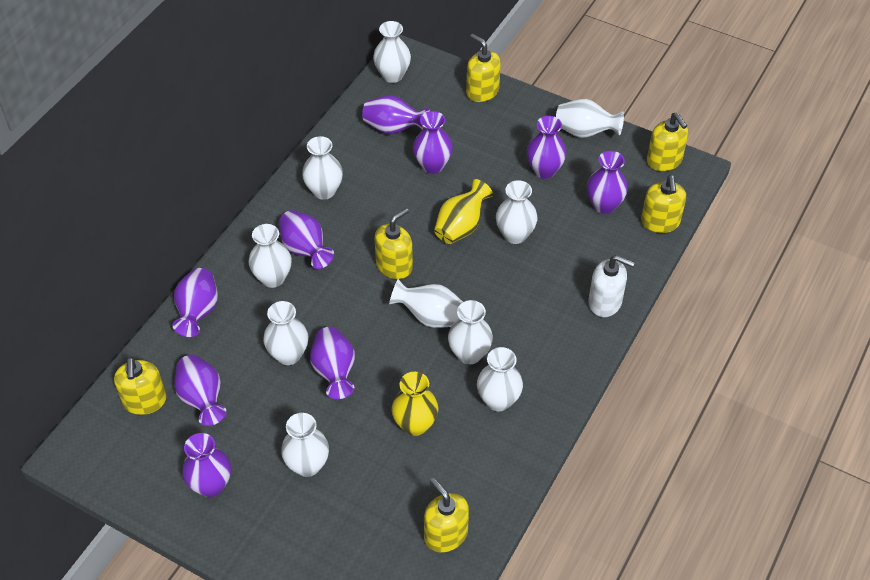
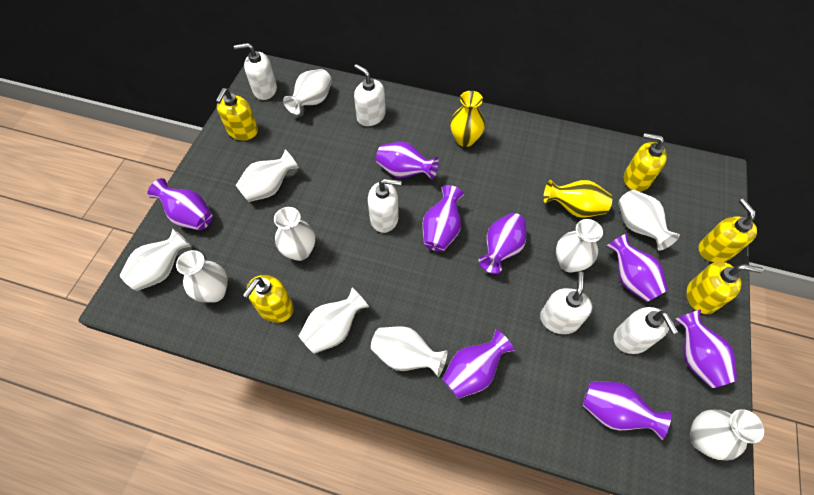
purple vase: 9 -> 8
white soap dispenser: 1 -> 5
yellow soap dispenser: 6 -> 5

